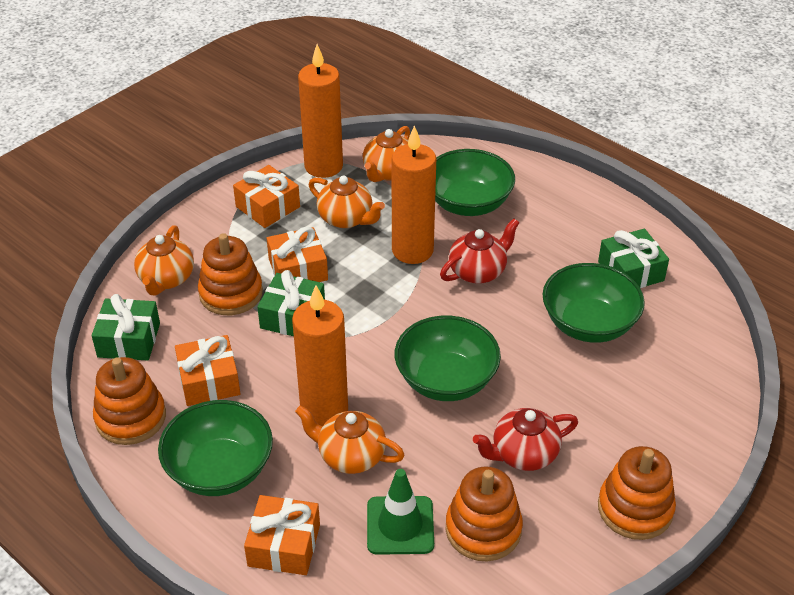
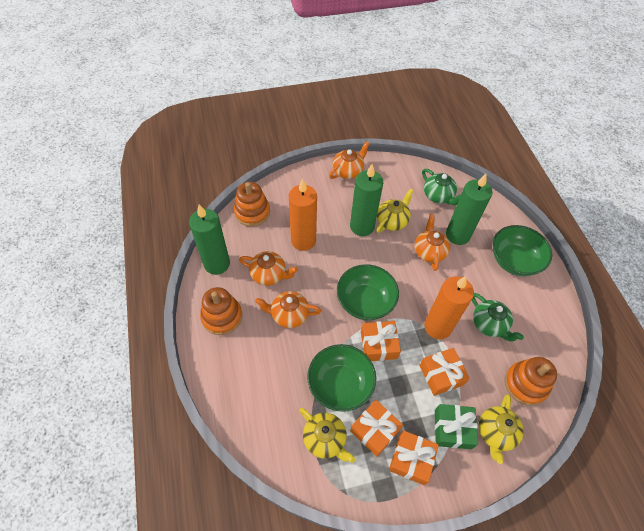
green bowl: 4 -> 3
green candle: 0 -> 3
green gift: 3 -> 1
green teapot: 0 -> 2
green traffic cone: 1 -> 0
orange candle: 3 -> 2
orange stacking toy: 4 -> 3
red teapot: 2 -> 0
yellow teapot: 0 -> 3

